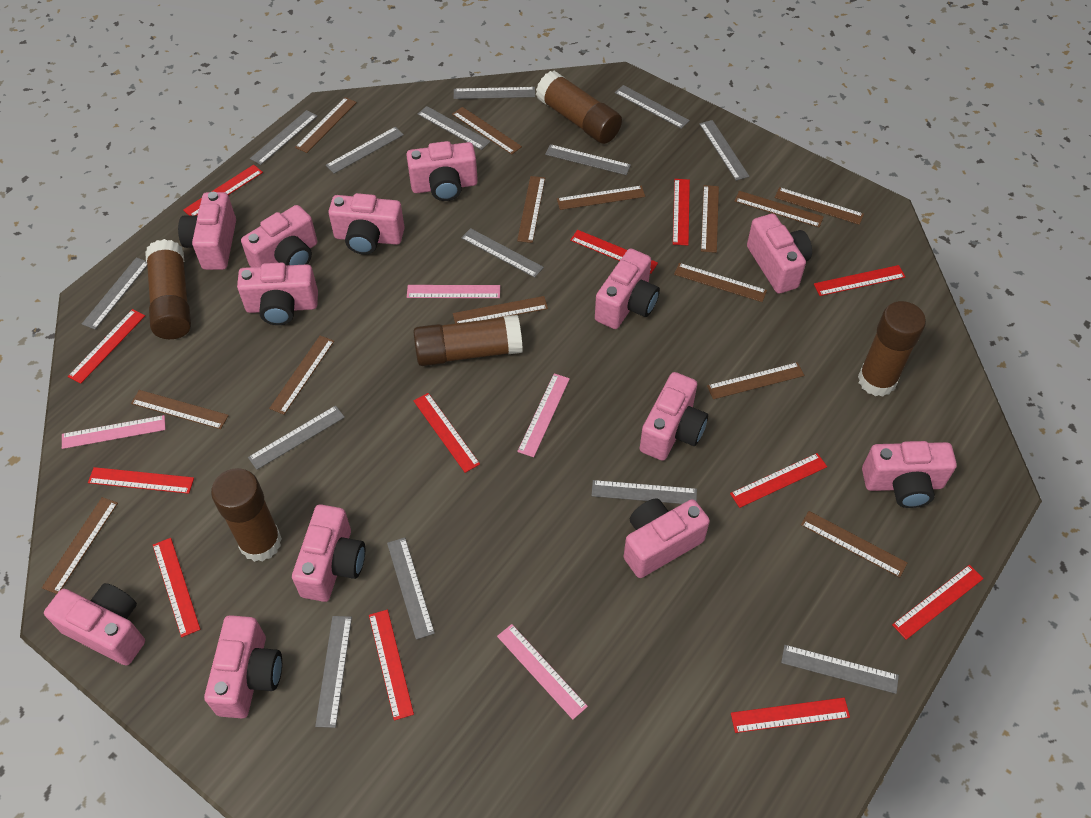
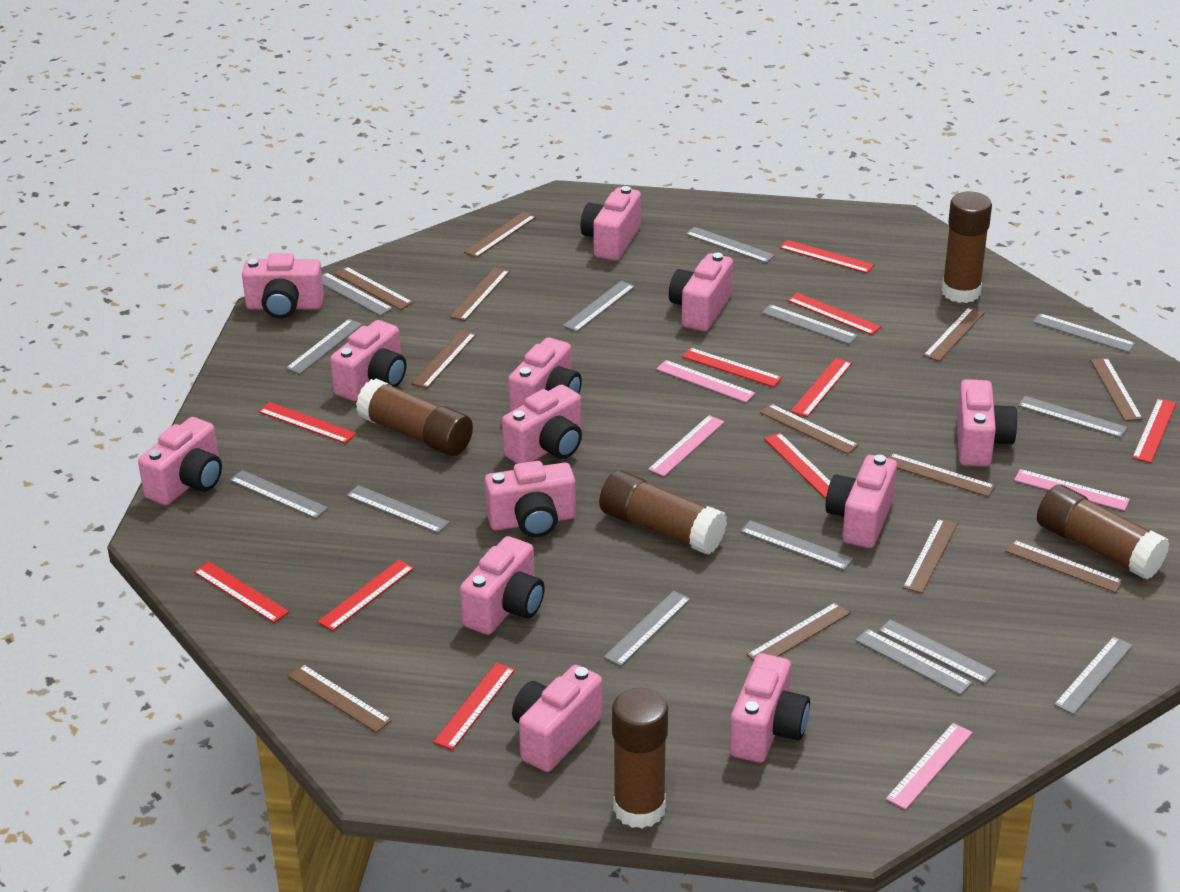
brown ruler: 14 -> 12
red ruler: 12 -> 10

